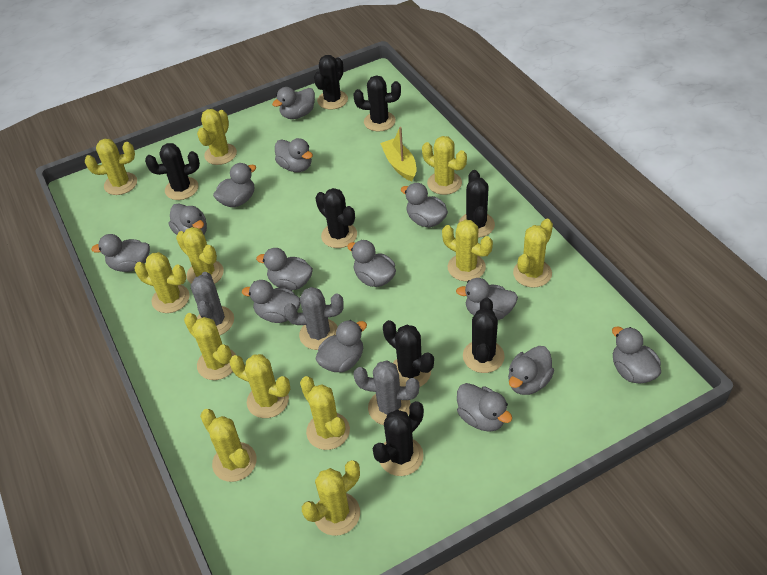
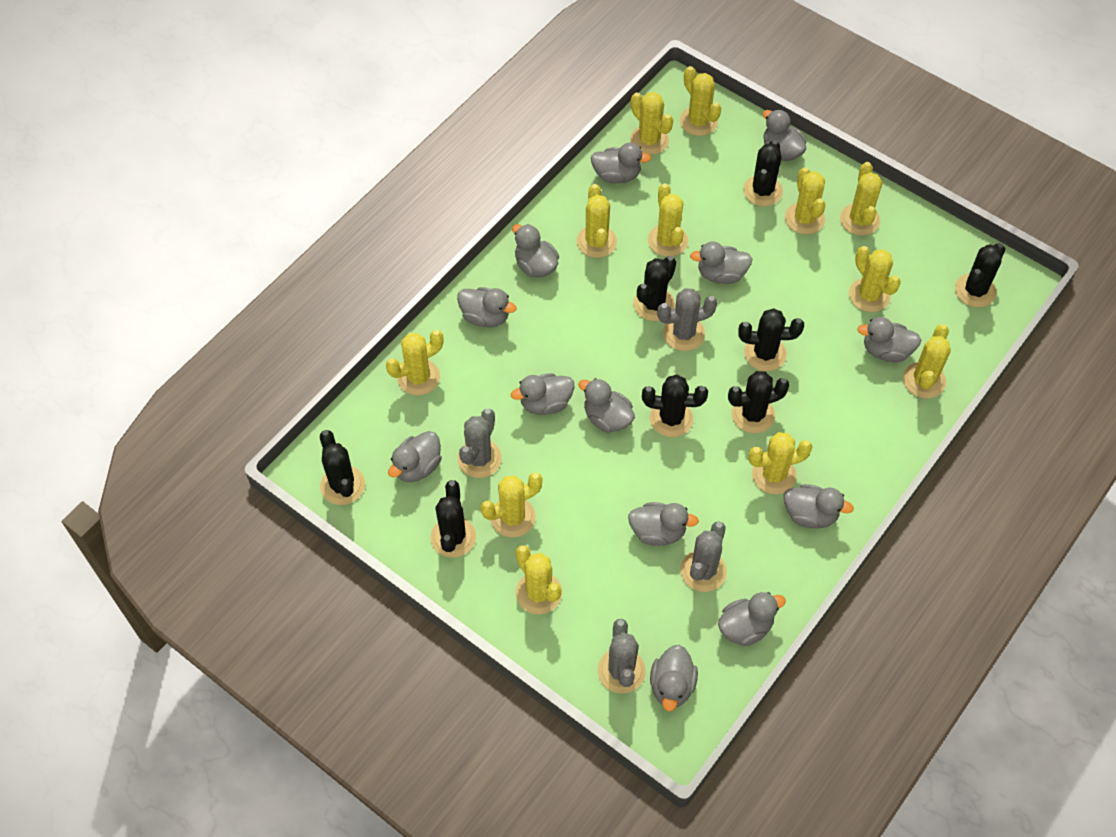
grey cactus: 3 -> 4
grey duck: 14 -> 13
yellow boat: 1 -> 0

